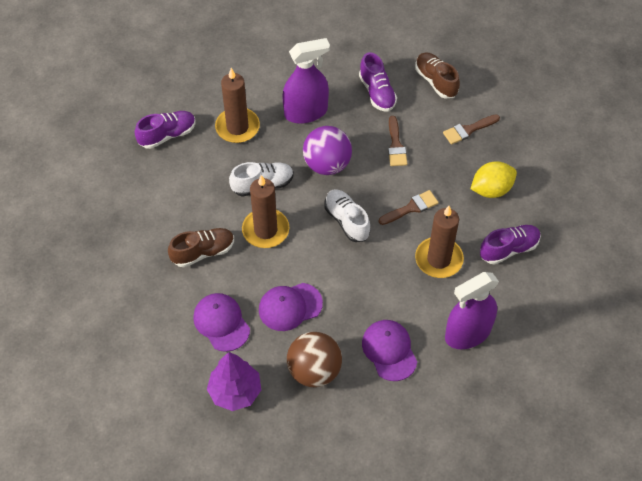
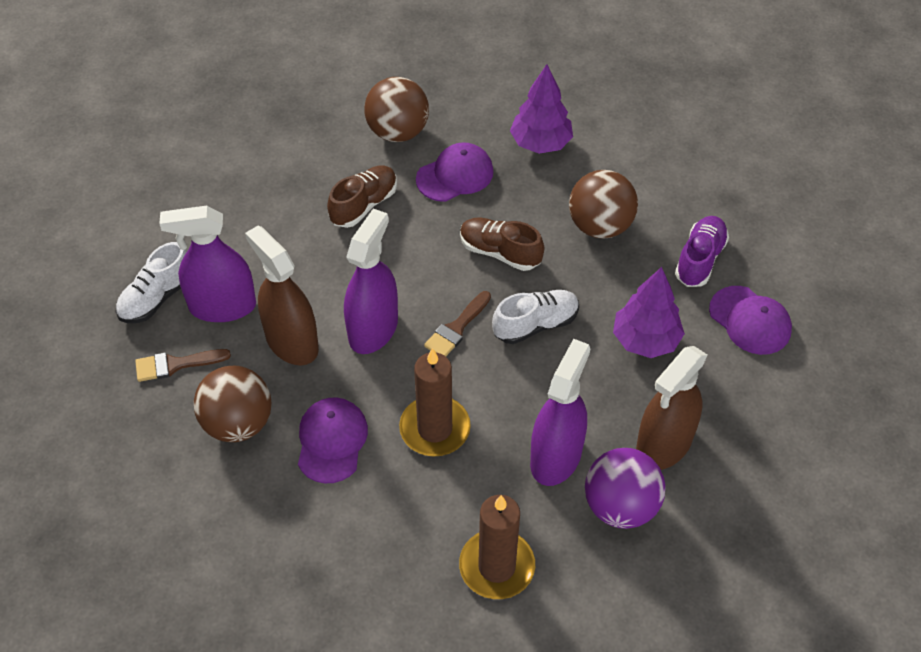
brown ball: 1 -> 3
brown brush: 3 -> 2
brown candle: 3 -> 2
brown spray bottle: 0 -> 2
purple shoe: 3 -> 1
purple spray bottle: 2 -> 3
purple tree: 1 -> 2
yellow lemon: 1 -> 0

